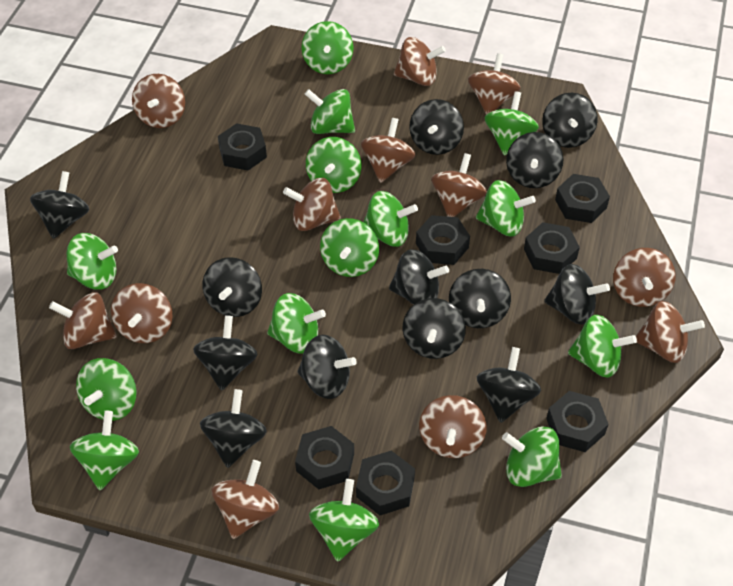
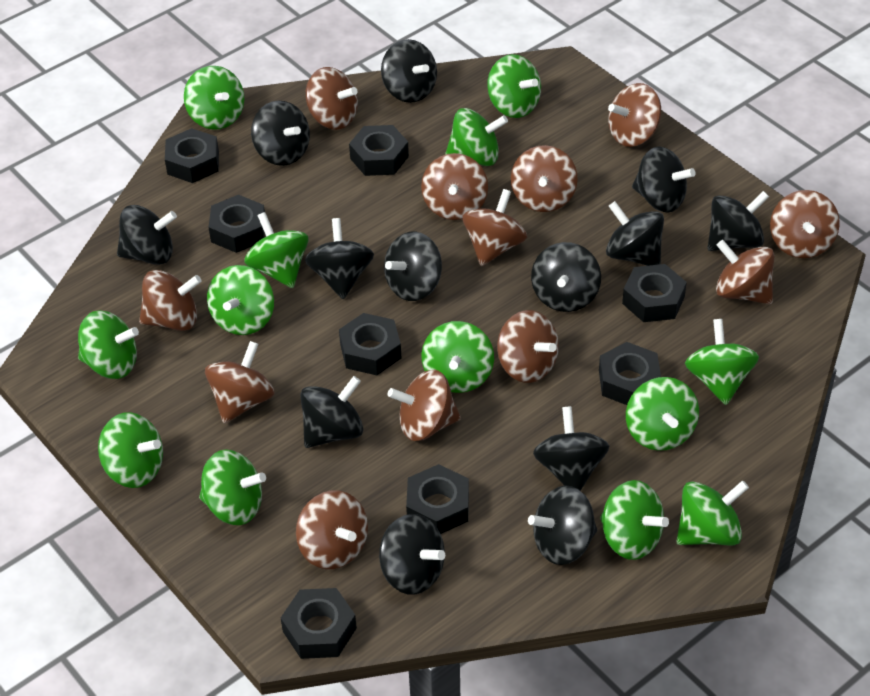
black nut: 7 -> 8
green spinning top: 14 -> 13

